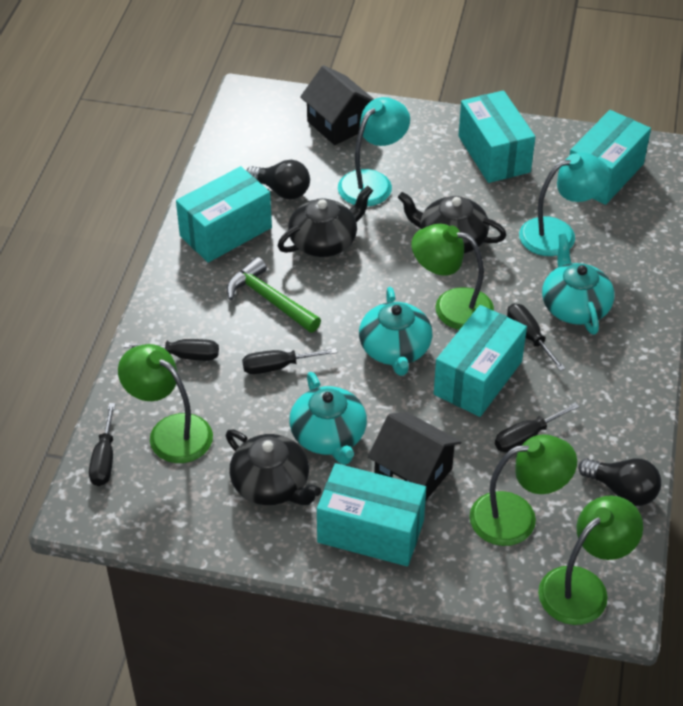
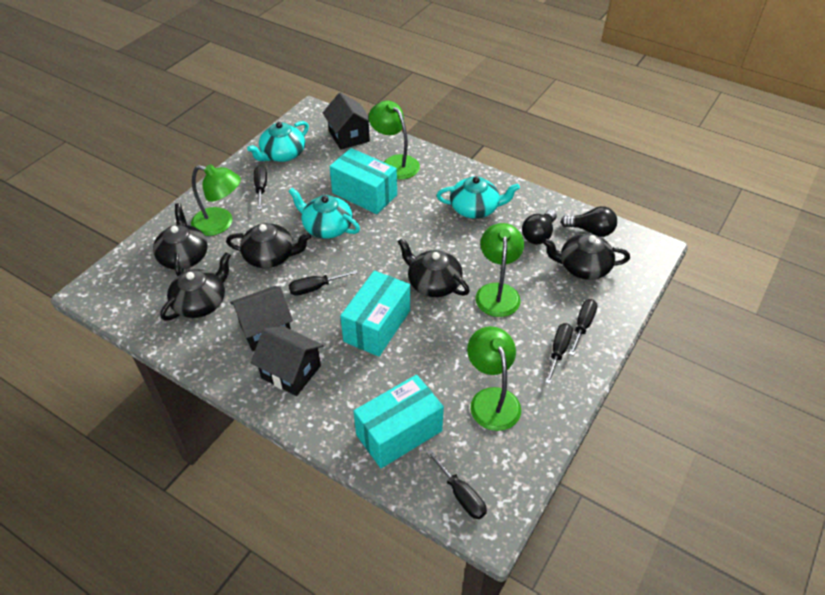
black house: 2 -> 3
black teapot: 3 -> 5
green hammer: 1 -> 0
turquoise box: 5 -> 3
turquoise lamp: 2 -> 0

